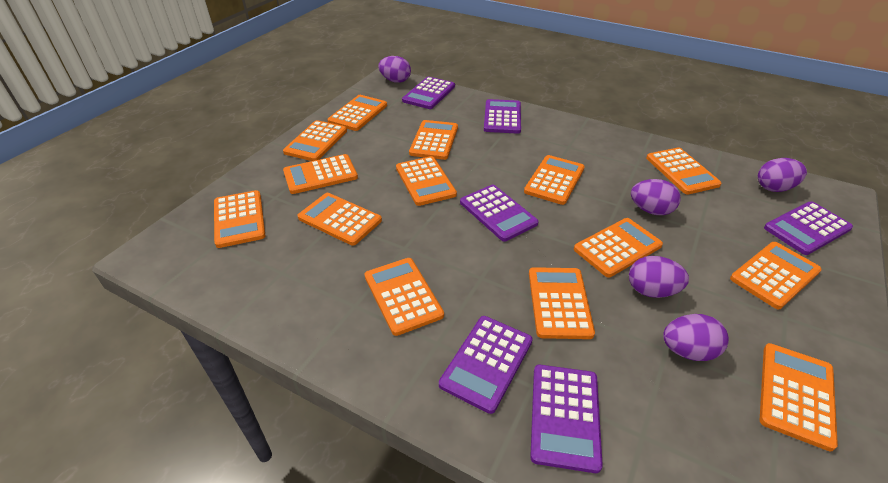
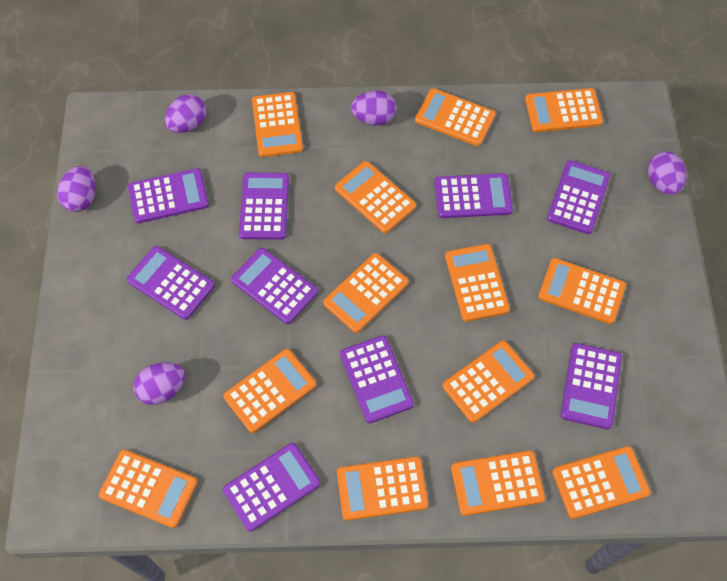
orange calculator: 14 -> 13
purple calculator: 6 -> 9

